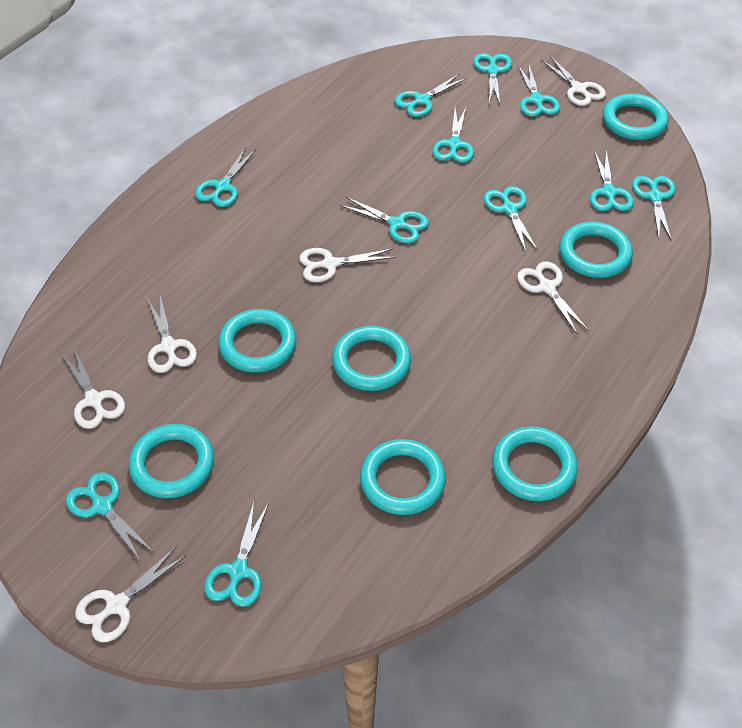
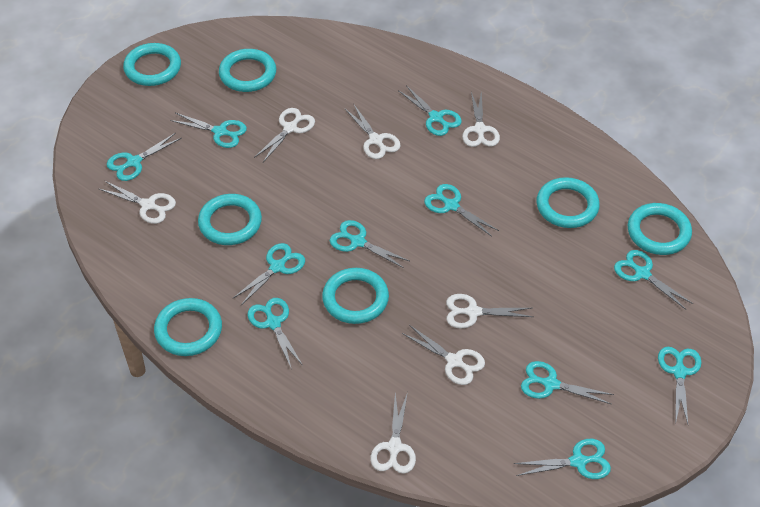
white scissors: 6 -> 7

